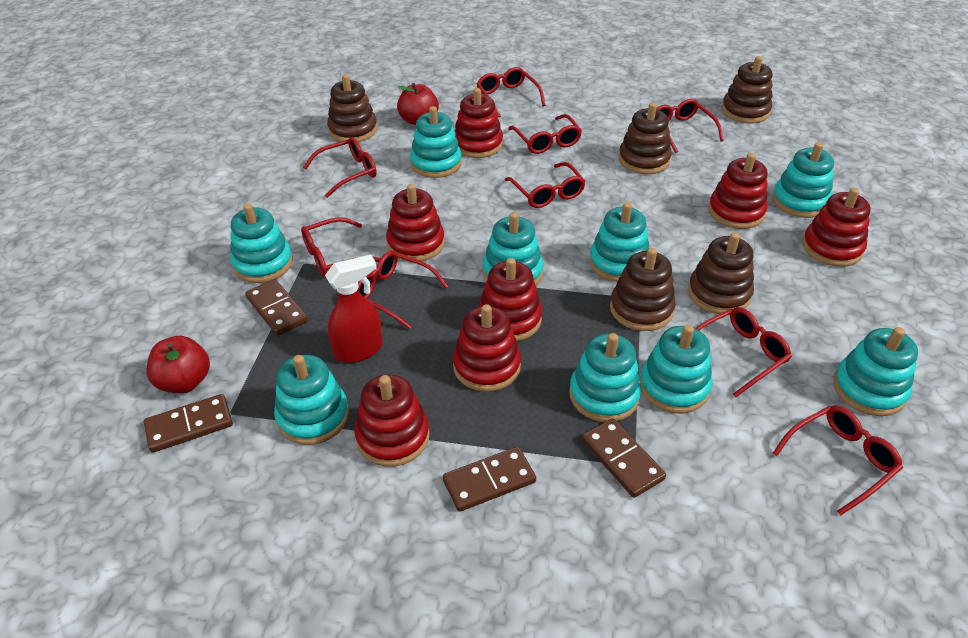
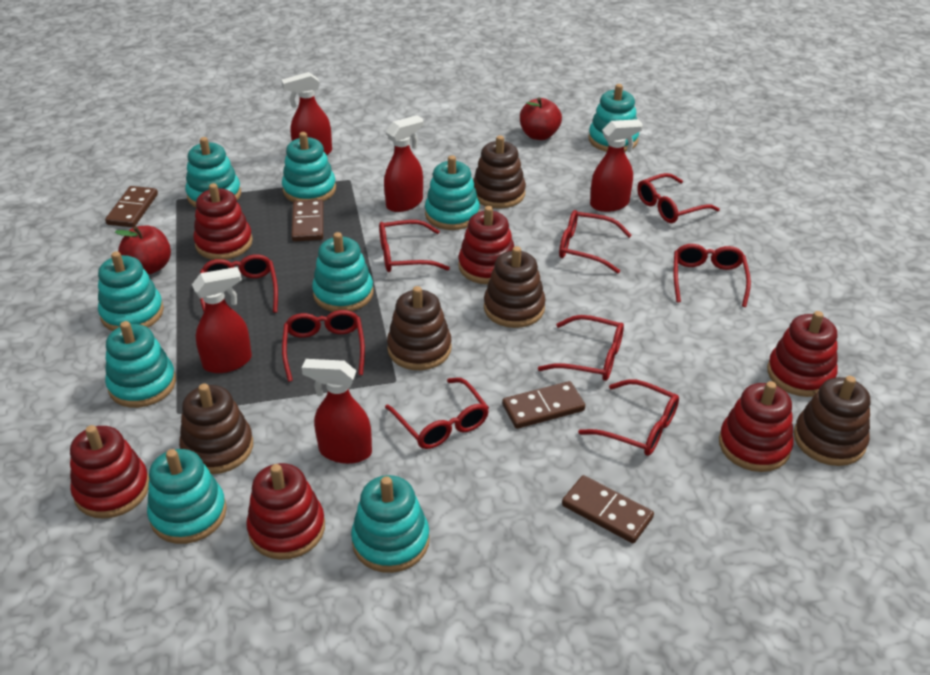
red spray bottle: 1 -> 5
red stacking toy: 7 -> 6

